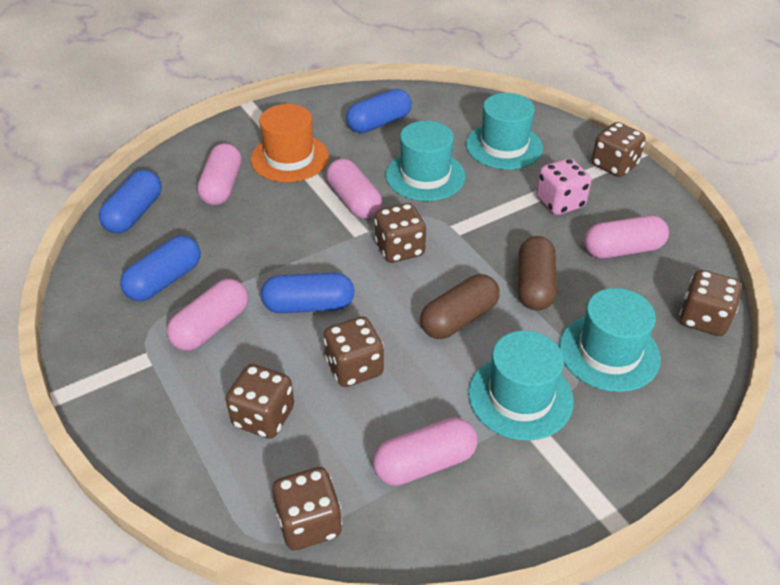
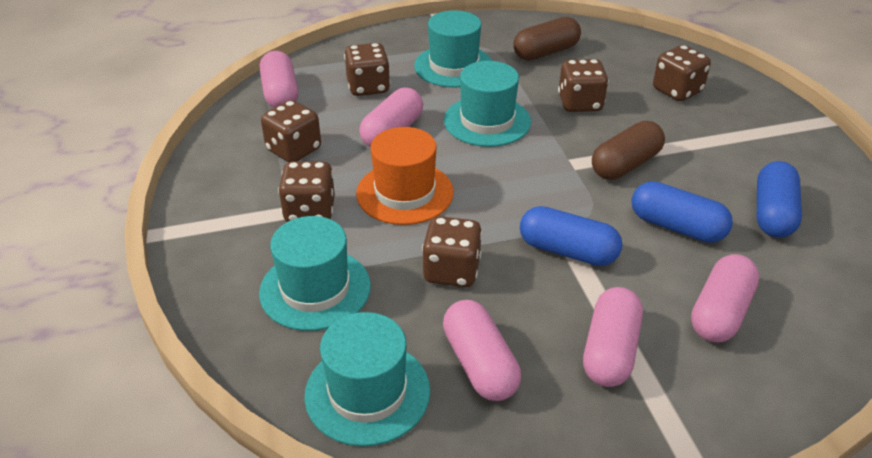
blue capsule: 4 -> 3
pink dice: 1 -> 0

